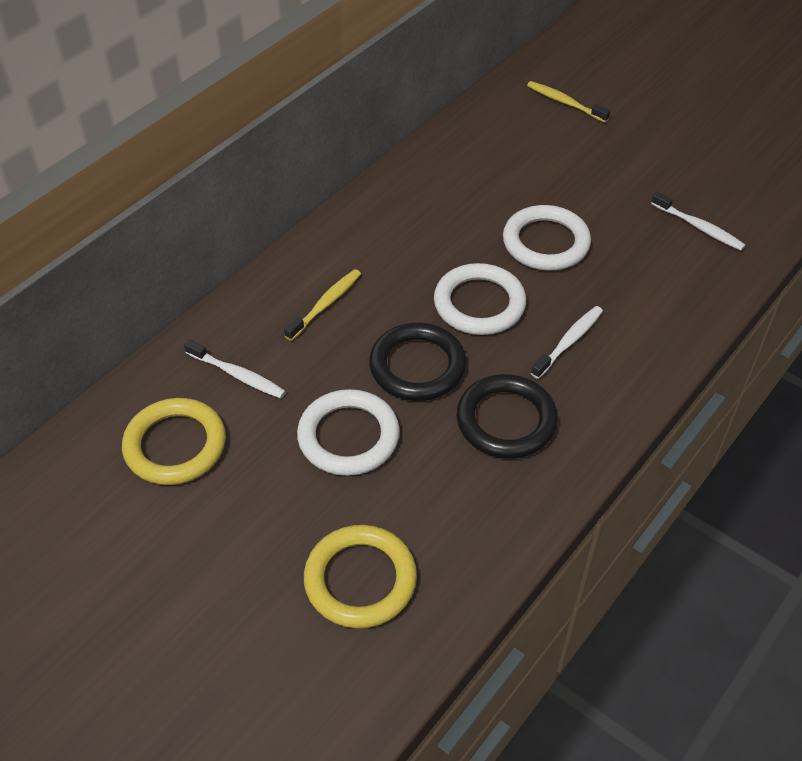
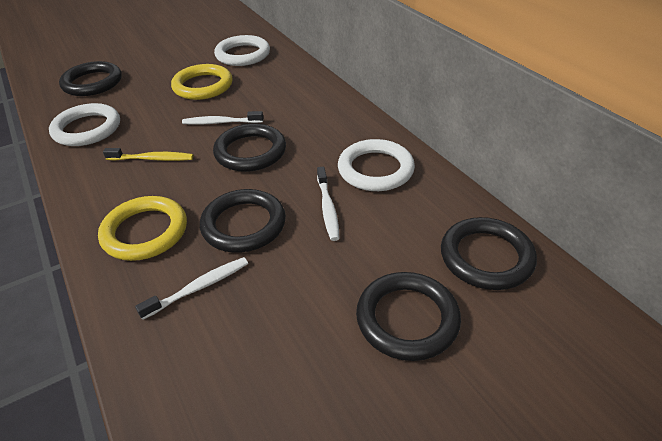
black ring: 2 -> 5
yellow toothbrush: 2 -> 1

